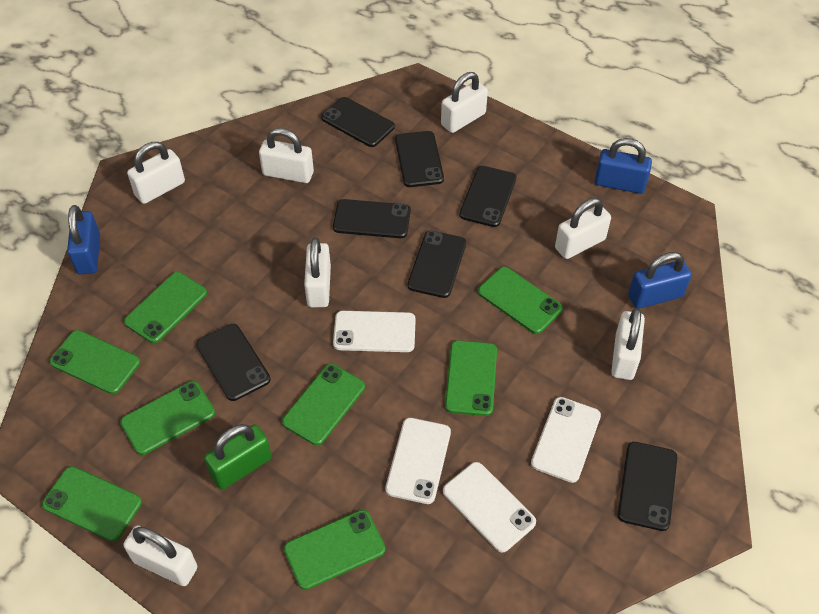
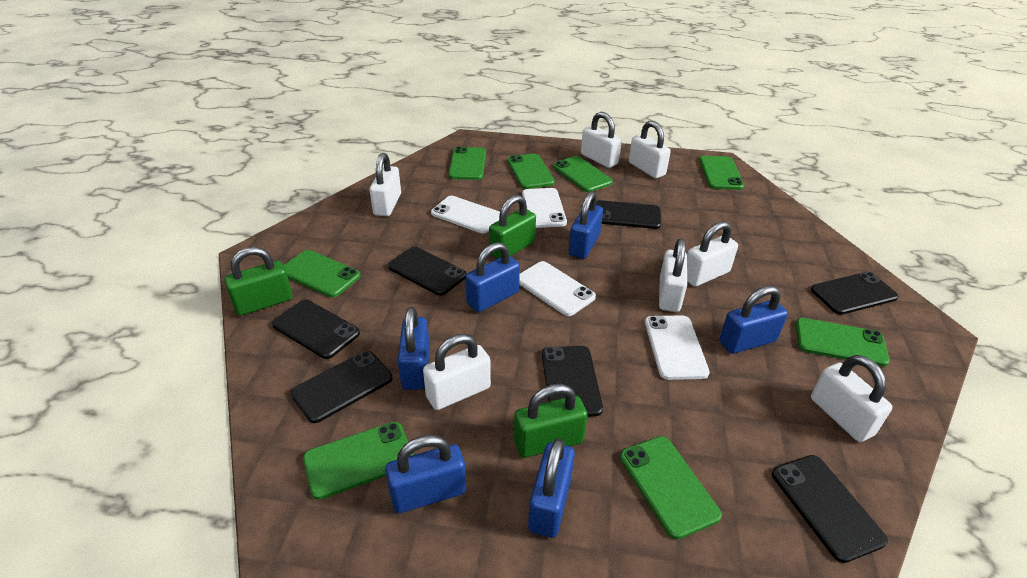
blue padlock: 3 -> 6
green padlock: 1 -> 3

